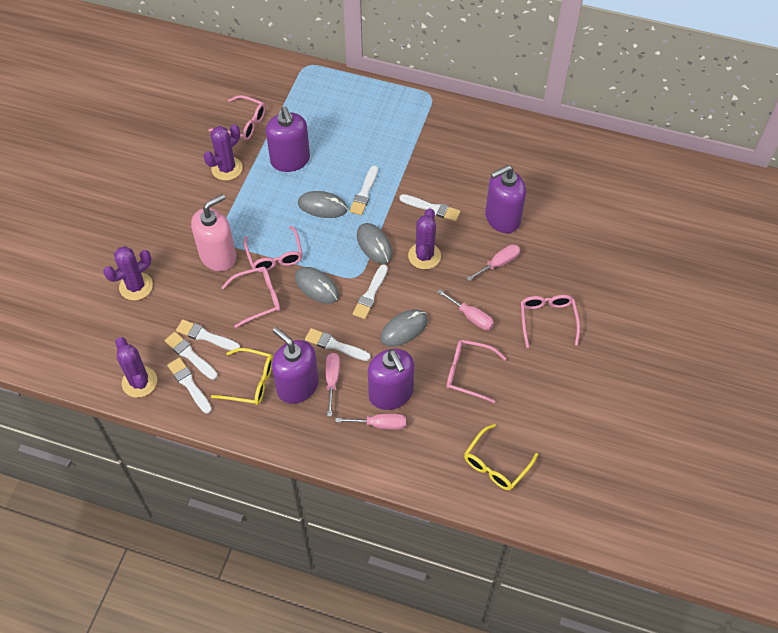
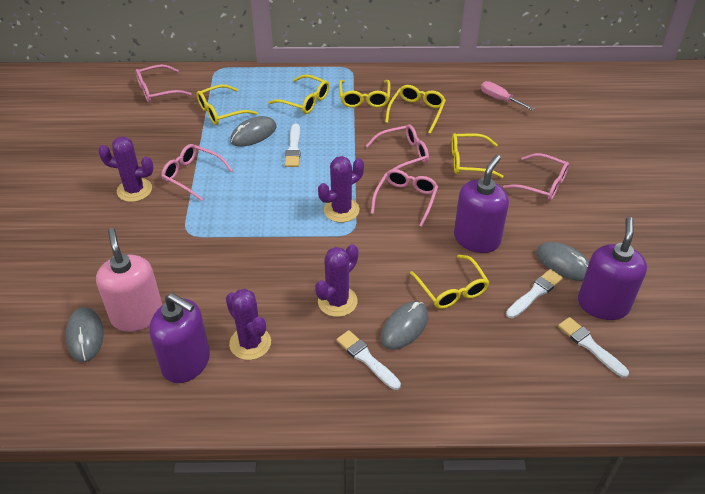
pink screwdriver: 4 -> 1
purple soap dispenser: 4 -> 3
white brush: 7 -> 4
yellow glasses: 2 -> 6

